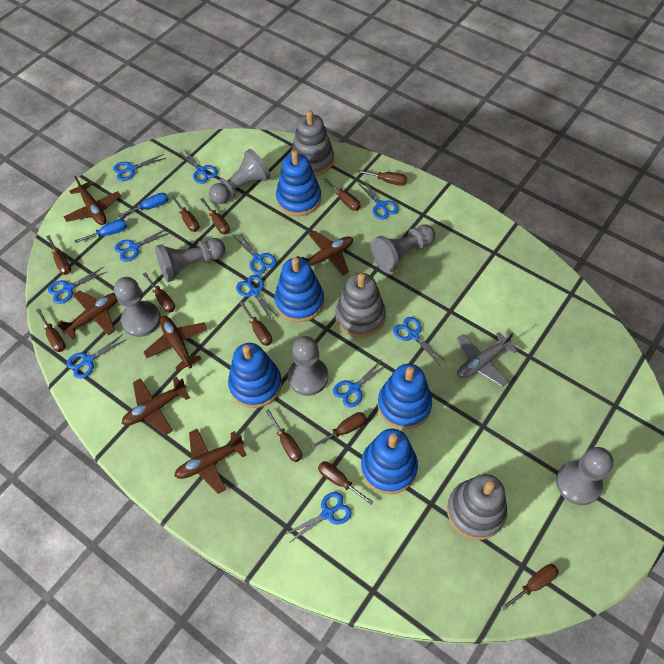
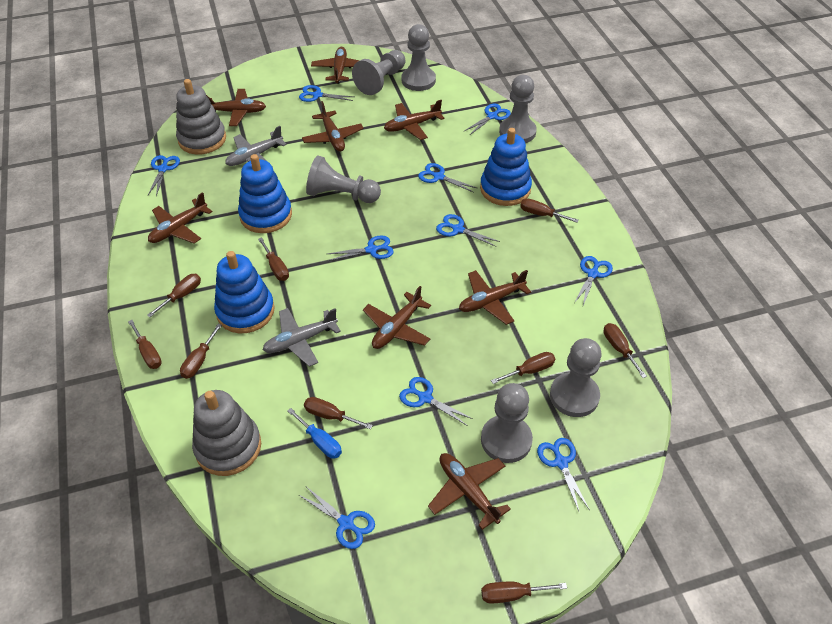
blue scissors: 11 -> 10
blue screwdriver: 2 -> 1
blue stacking toy: 5 -> 3
brown plane: 6 -> 8
brown screwdriver: 12 -> 9
grey plane: 1 -> 2
grey stacking toy: 3 -> 2

